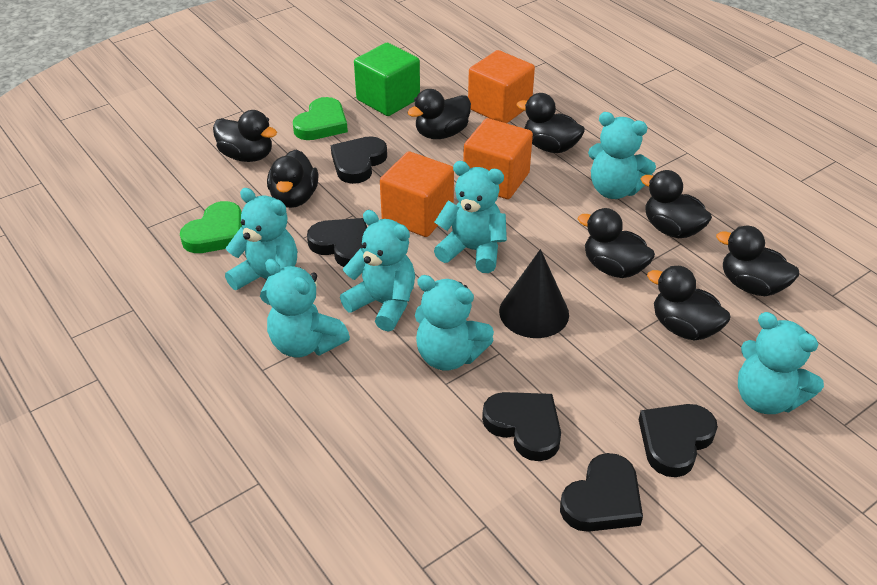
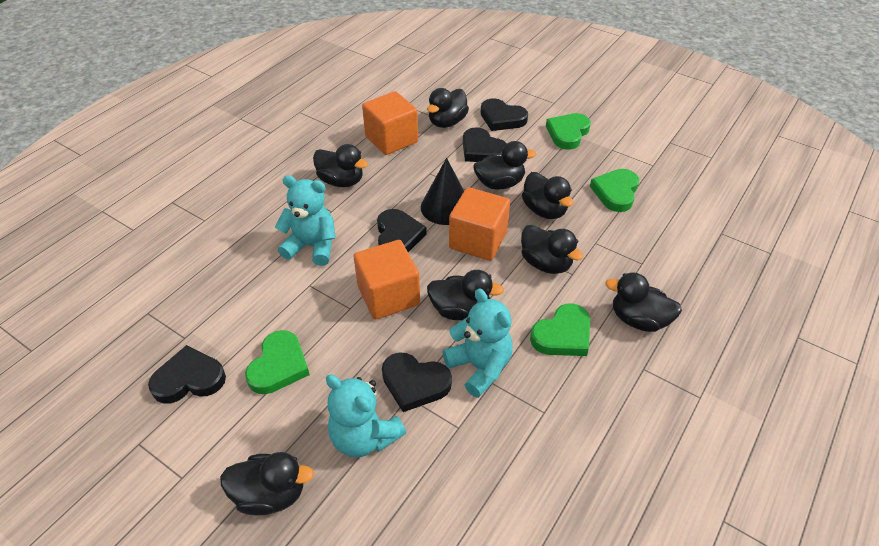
green cube: 1 -> 0
green heart: 2 -> 4
turquoise teddy bear: 7 -> 3

